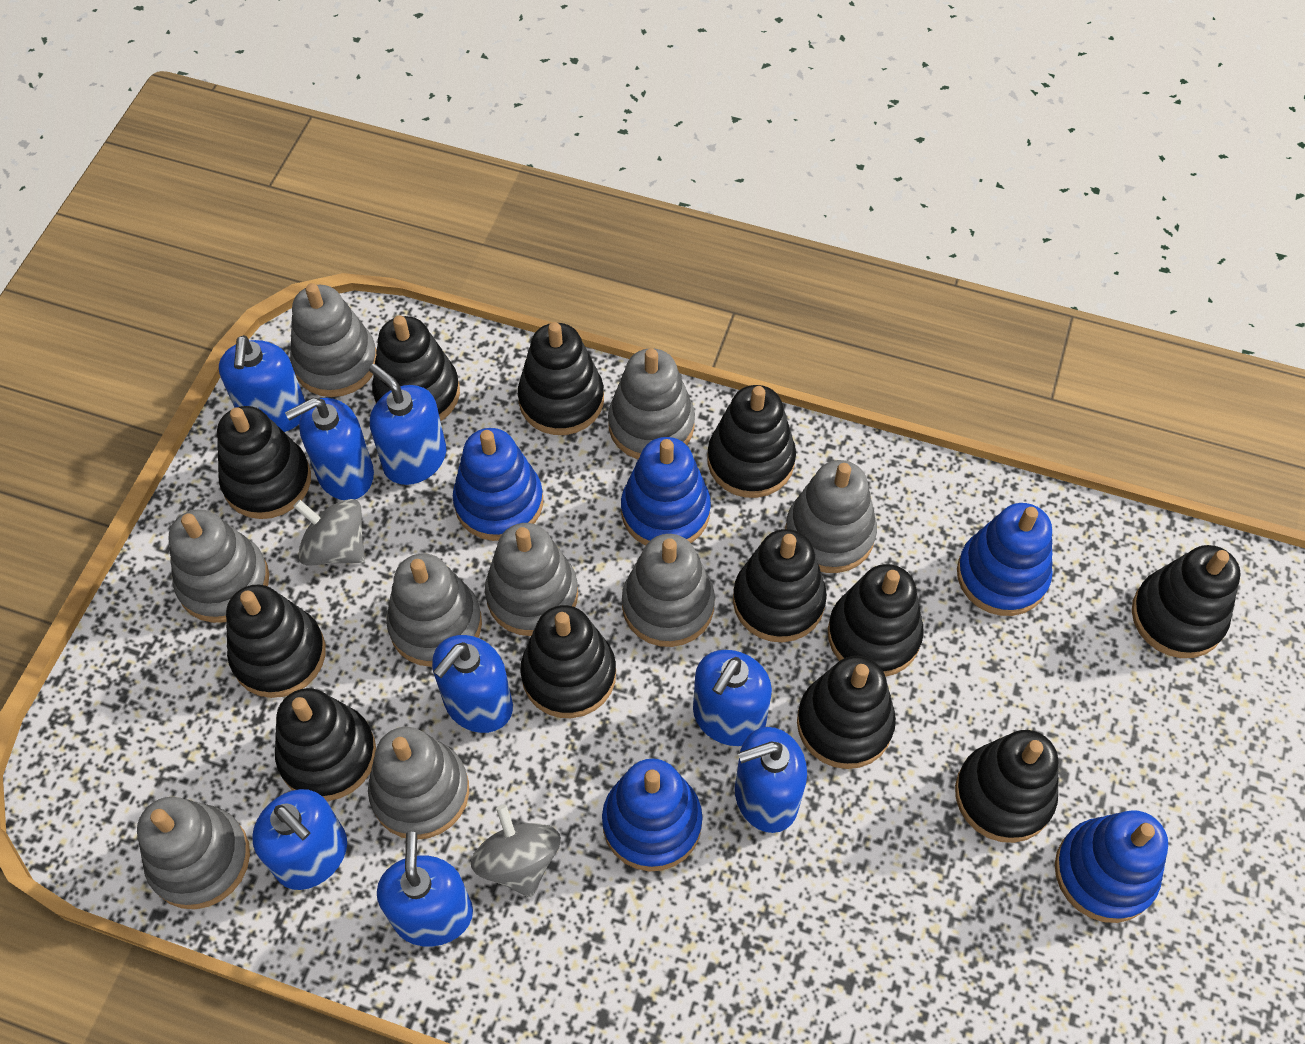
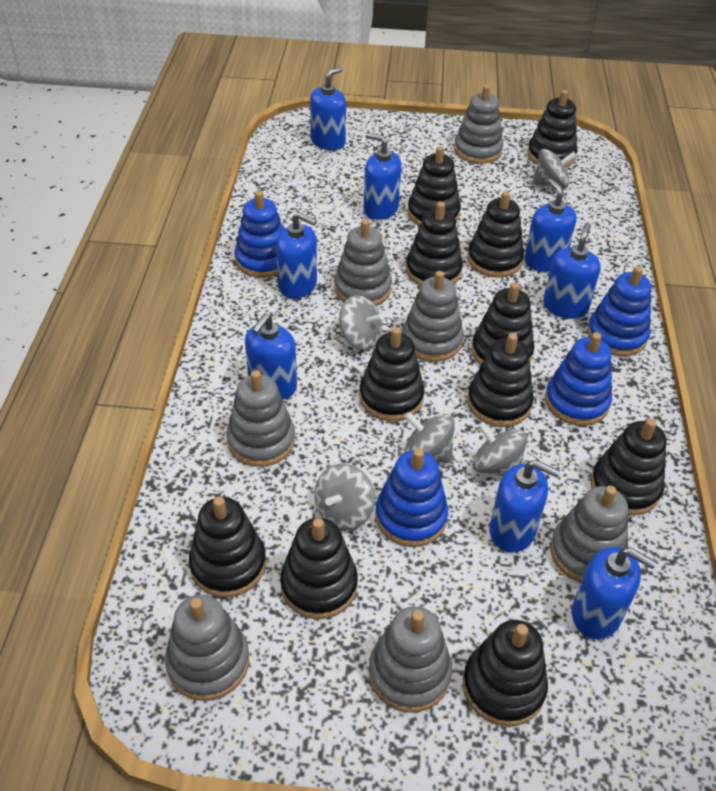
black stacking toy: 12 -> 11
blue stacking toy: 5 -> 4
grey spinning top: 2 -> 5
grey stacking toy: 9 -> 7

